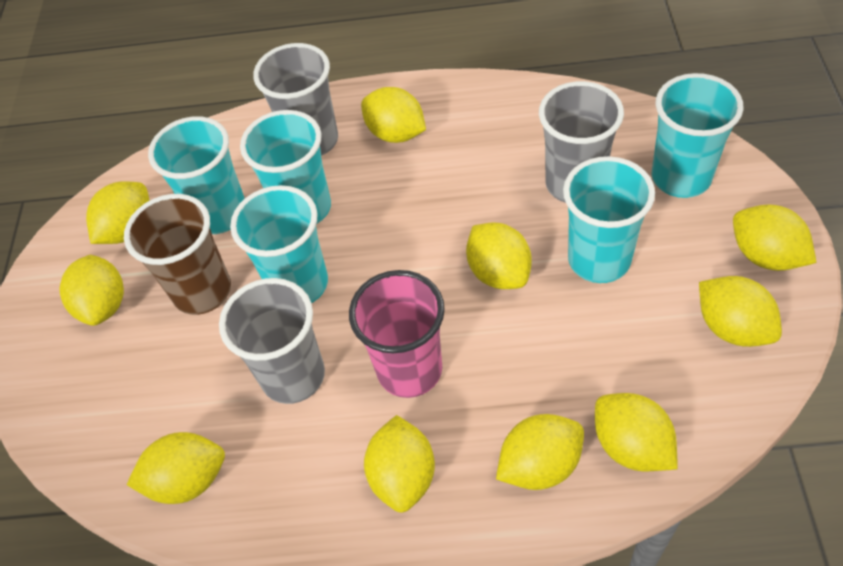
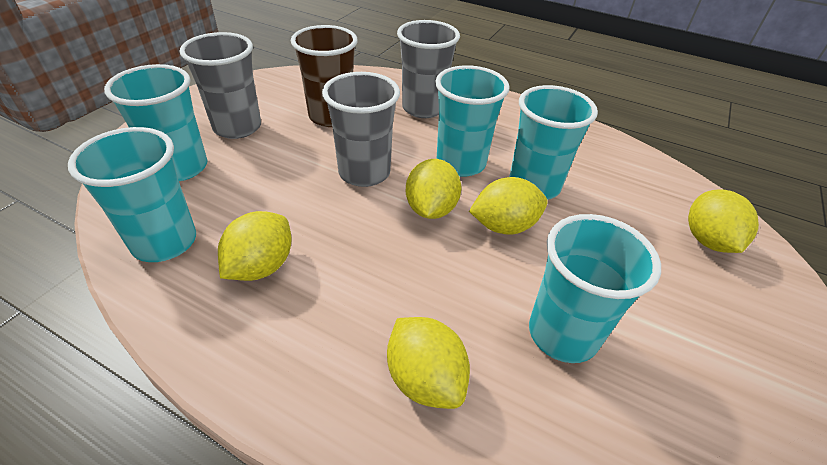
pink cup: 1 -> 0
yellow lemon: 10 -> 5

